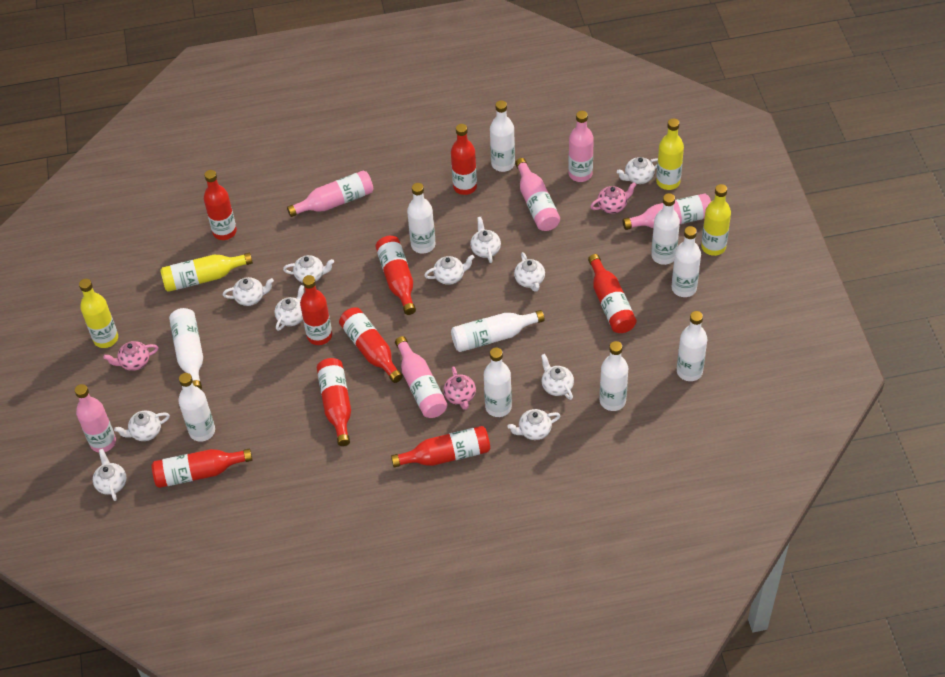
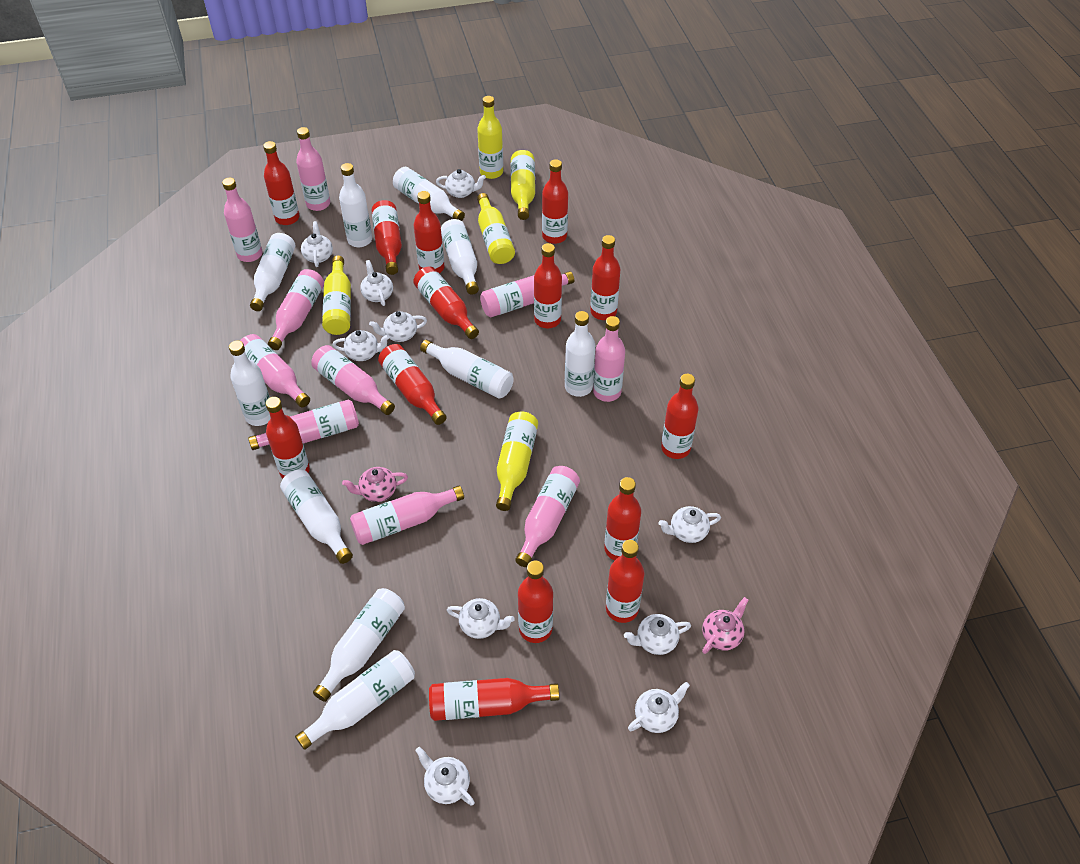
pink bottle: 6 -> 10
pink teapot: 3 -> 2
red bottle: 9 -> 14
white teapot: 11 -> 10
yellow bottle: 4 -> 5

